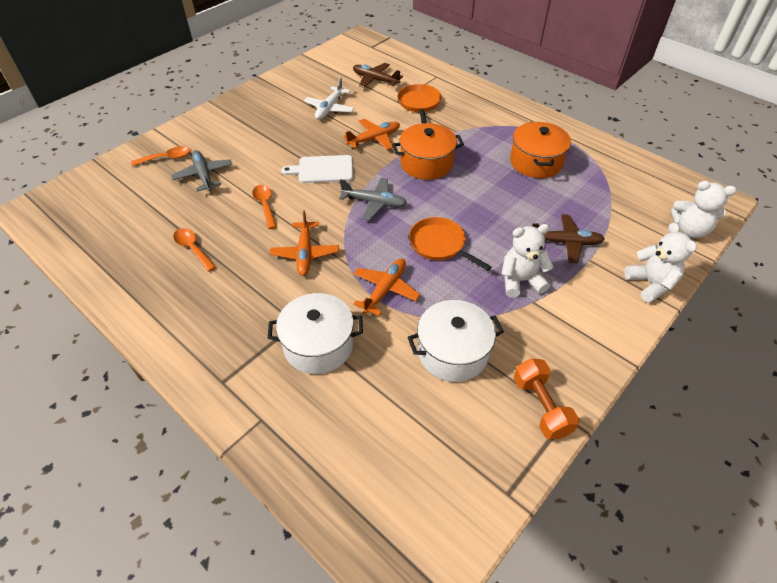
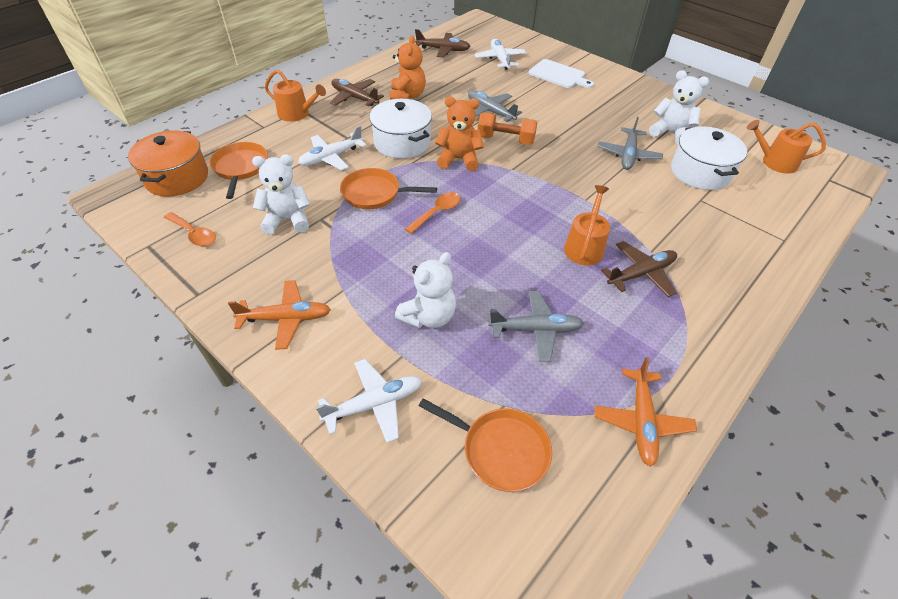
brown plane: 2 -> 3
grey plane: 2 -> 3
orange pan: 2 -> 3
orange plane: 3 -> 2
orange pot: 2 -> 1
orange spoon: 3 -> 2
orange teddy bear: 0 -> 2
orange watering can: 0 -> 3
white plane: 1 -> 3

